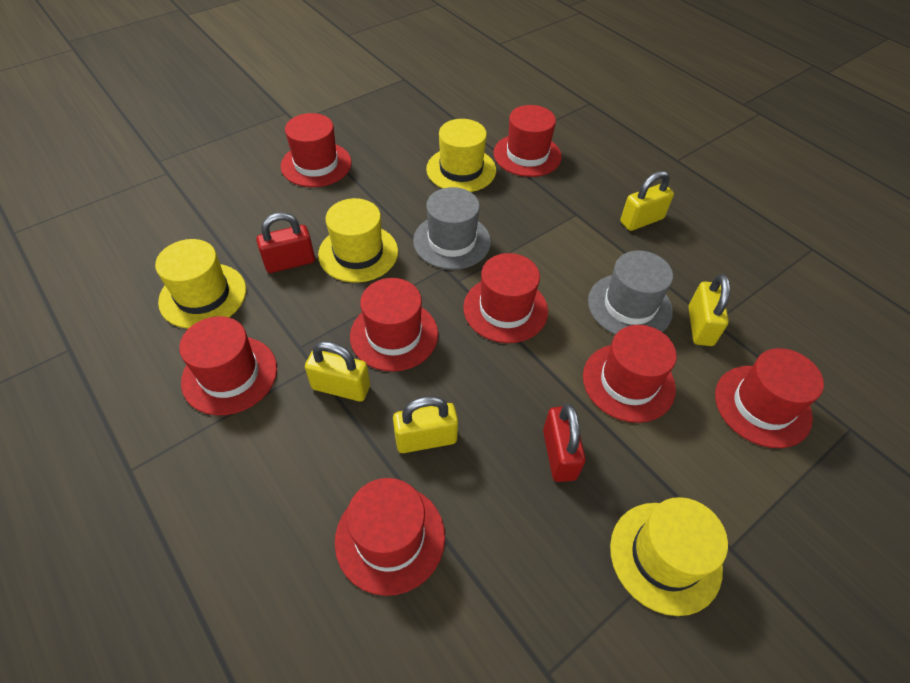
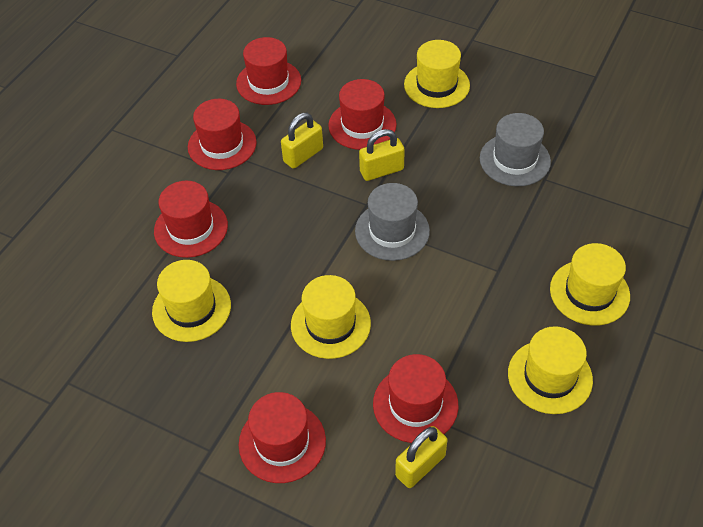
red hat: 8 -> 6
red padlock: 2 -> 0
yellow hat: 4 -> 5
yellow padlock: 4 -> 3

